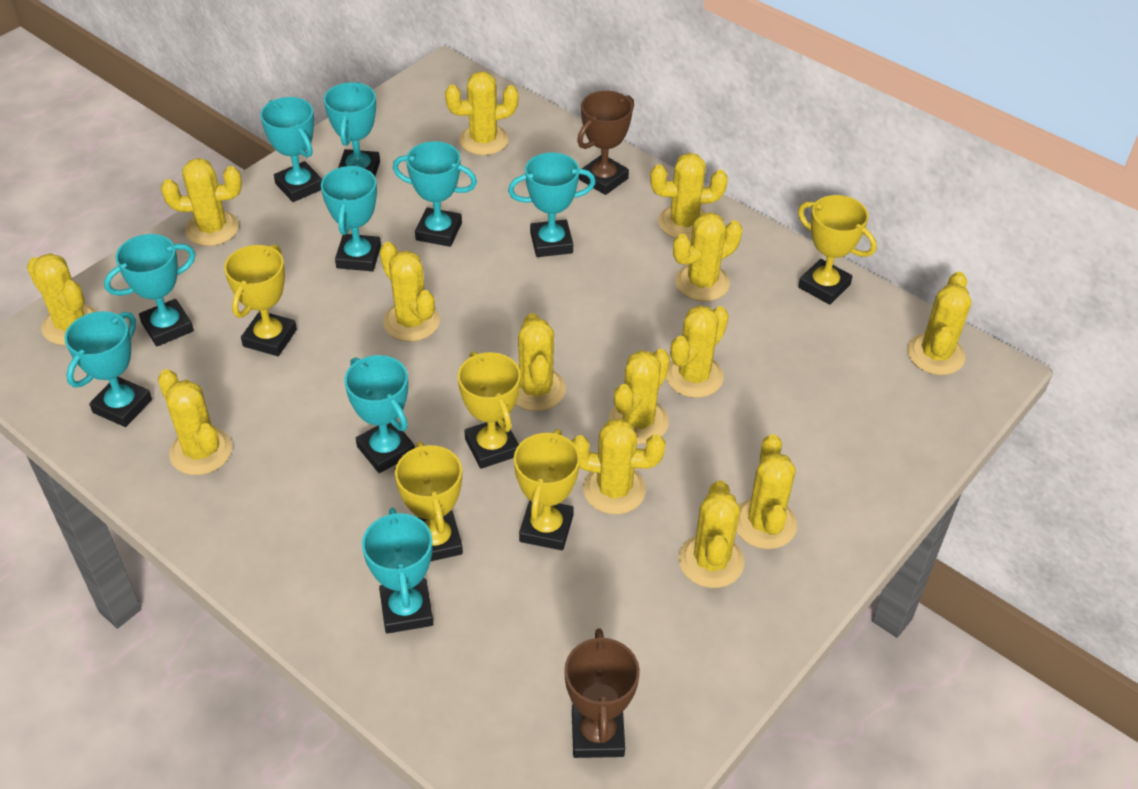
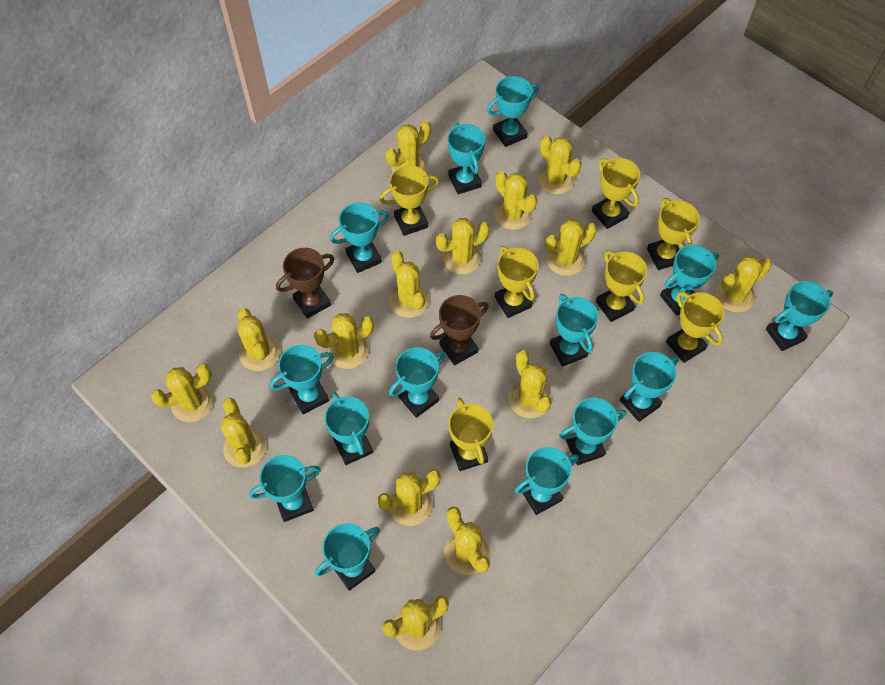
turquoise trophy: 9 -> 14
yellow cactus: 14 -> 15
yellow trophy: 5 -> 7

